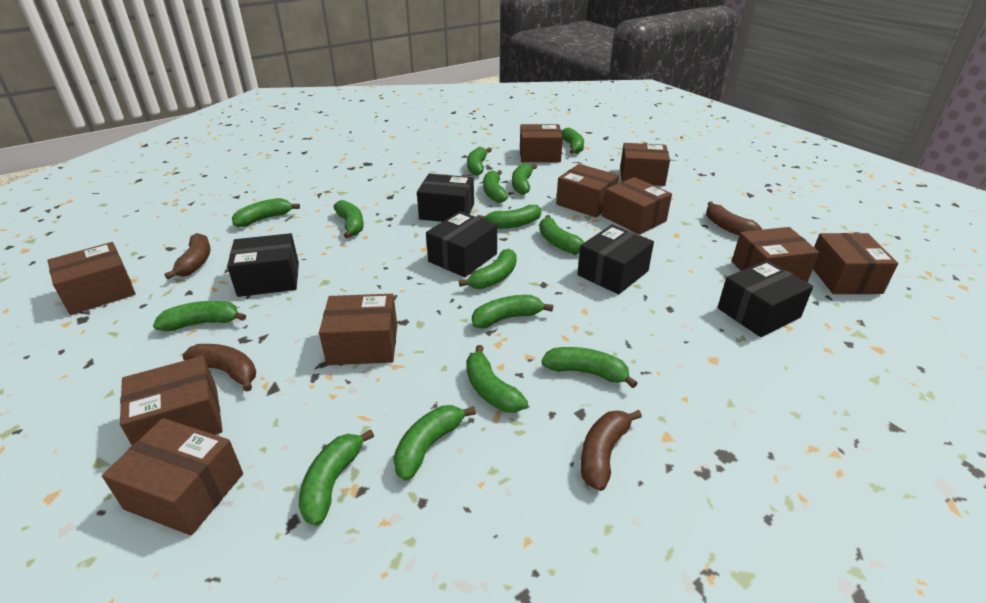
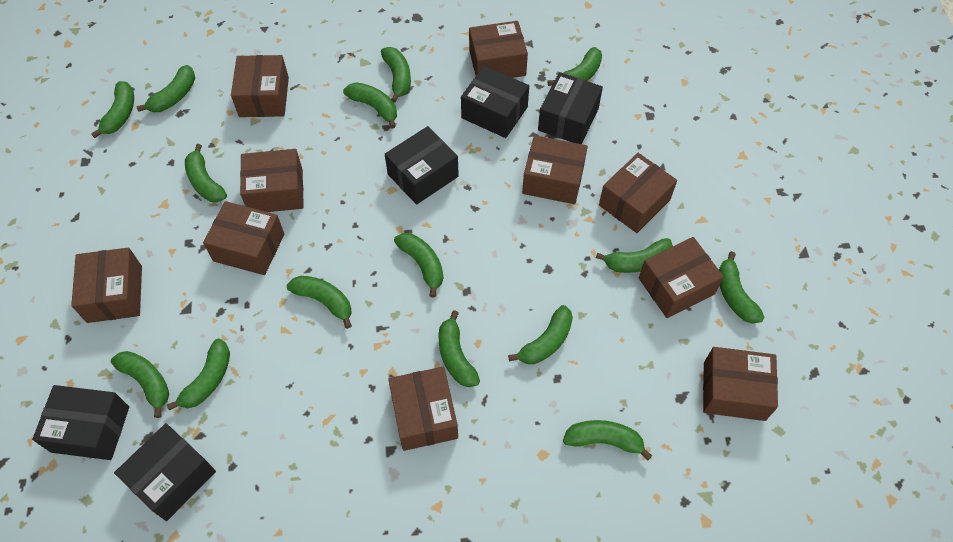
brown banana: 4 -> 0

